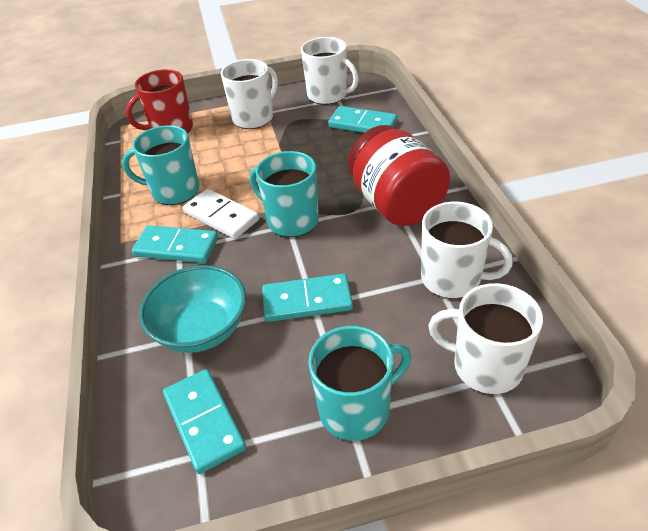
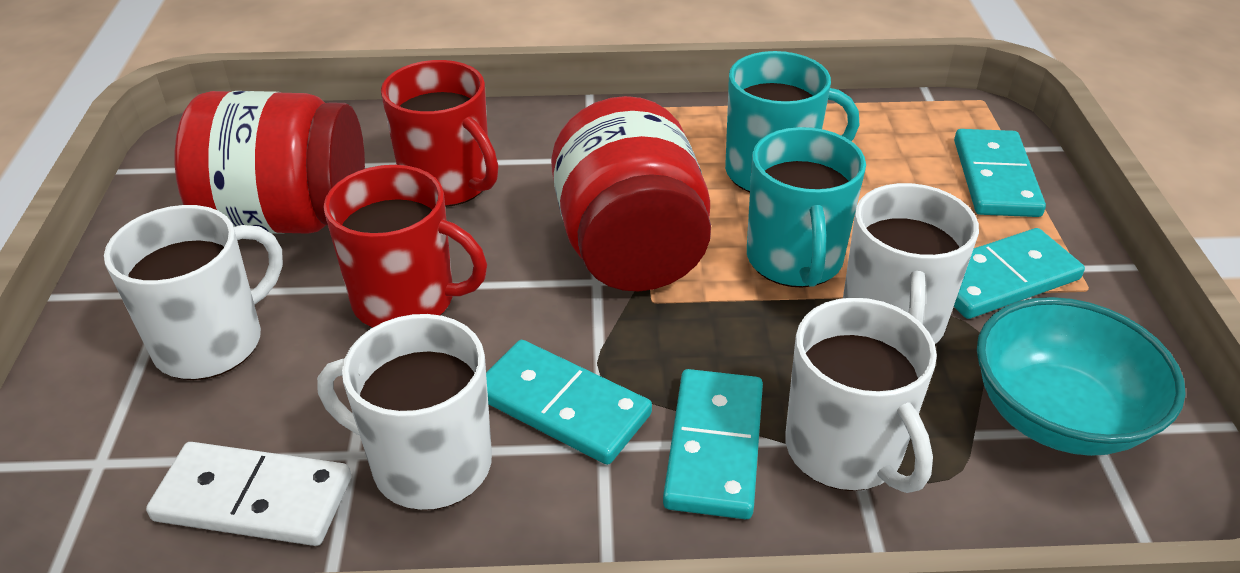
red jar: 1 -> 2
red mug: 1 -> 2
turquoise mug: 3 -> 2

